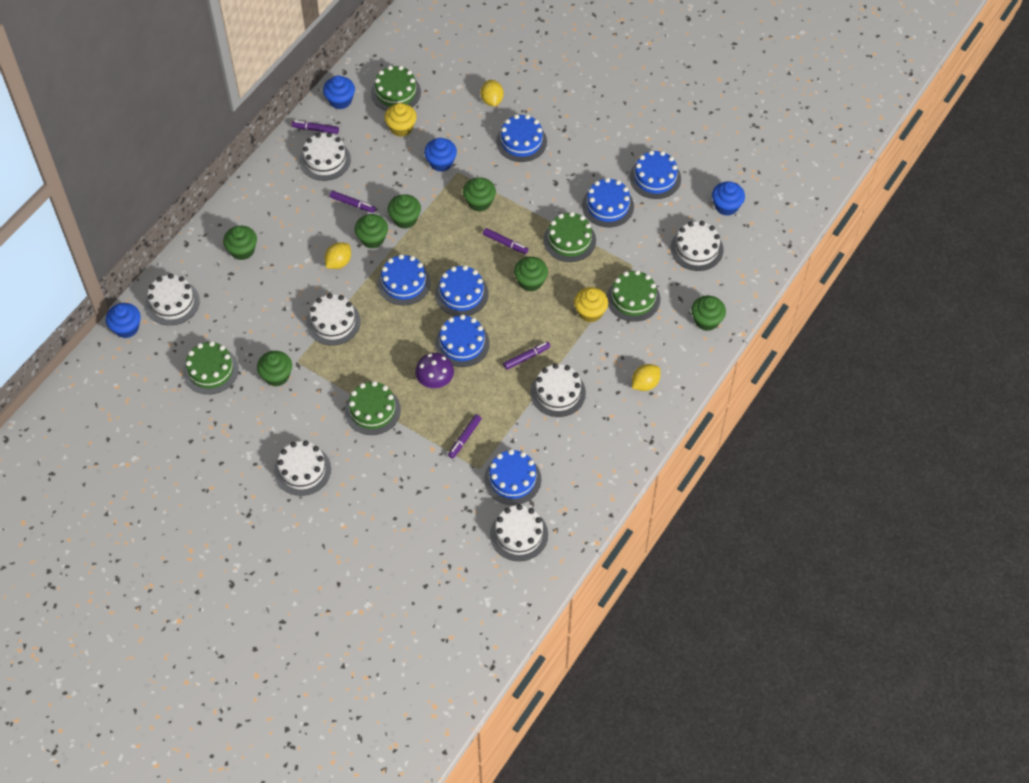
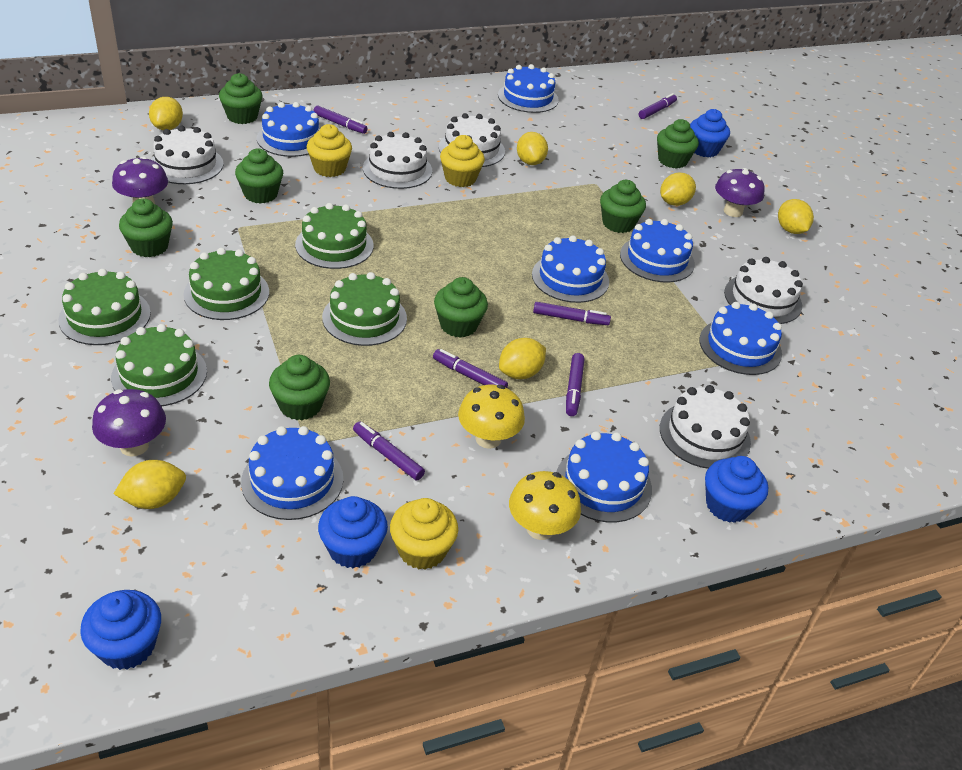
purple marker: 5 -> 6
purple mushroom: 1 -> 3
white cake: 7 -> 5
yellow cupcake: 2 -> 3
yellow lemon: 3 -> 6
yellow mushroom: 0 -> 2

